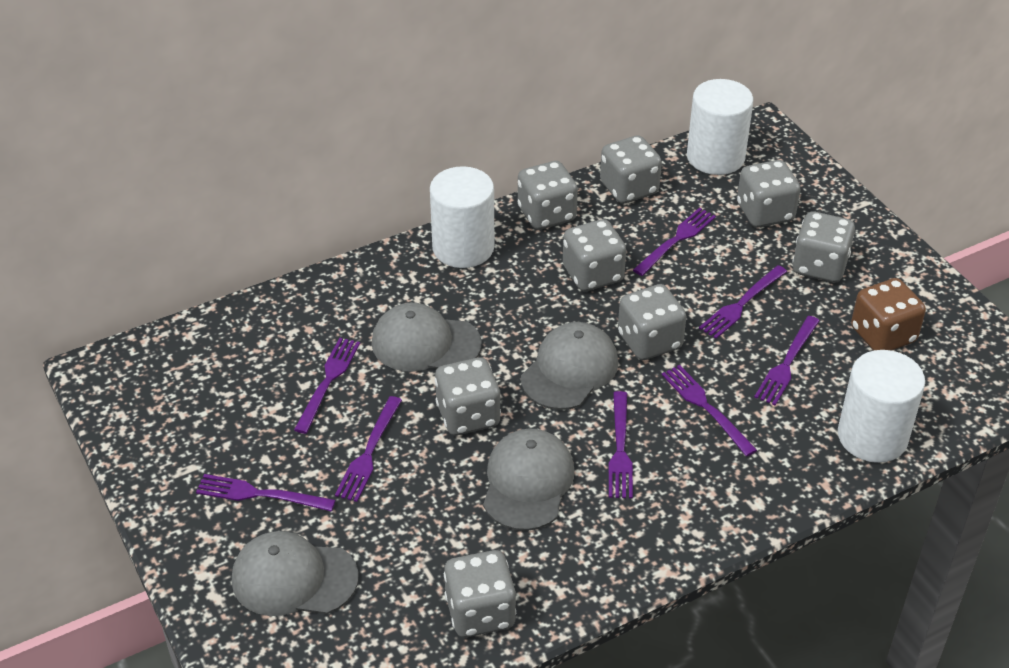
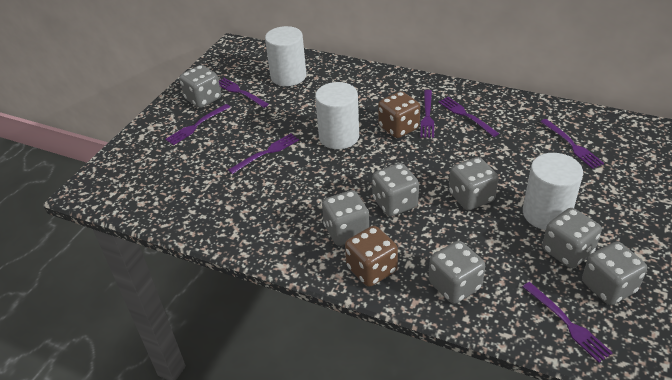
brown dice: 1 -> 2
grey cap: 4 -> 0
grey dice: 8 -> 7
purple fork: 8 -> 7

